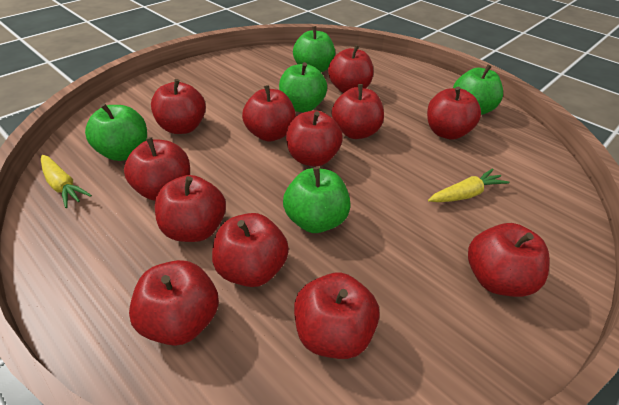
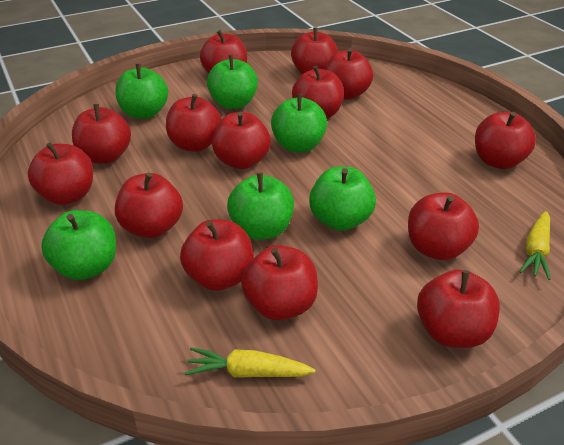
green apple: 5 -> 6
red apple: 12 -> 14

